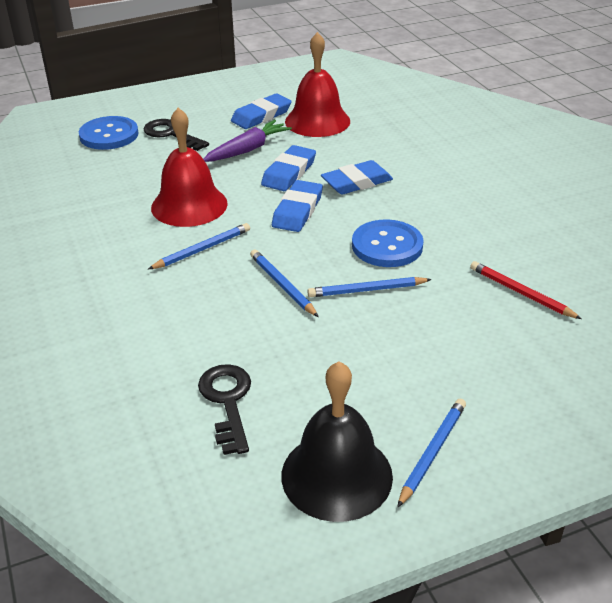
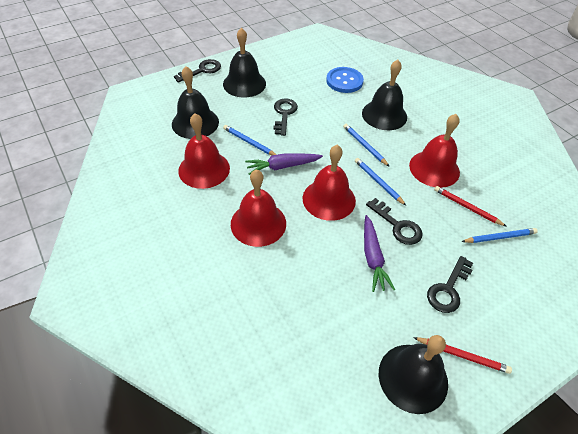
black bell: 1 -> 4
black key: 2 -> 4
blue button: 2 -> 1
blue eraser: 4 -> 0
purple carrot: 1 -> 2
red bell: 2 -> 4
red pencil: 1 -> 2

